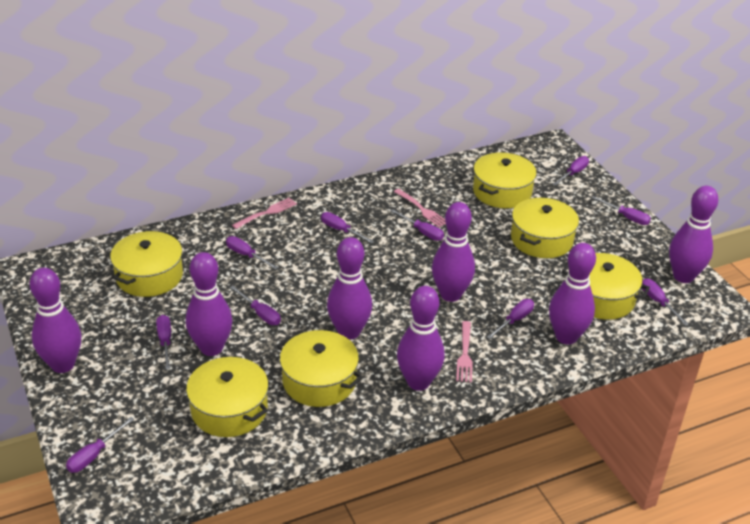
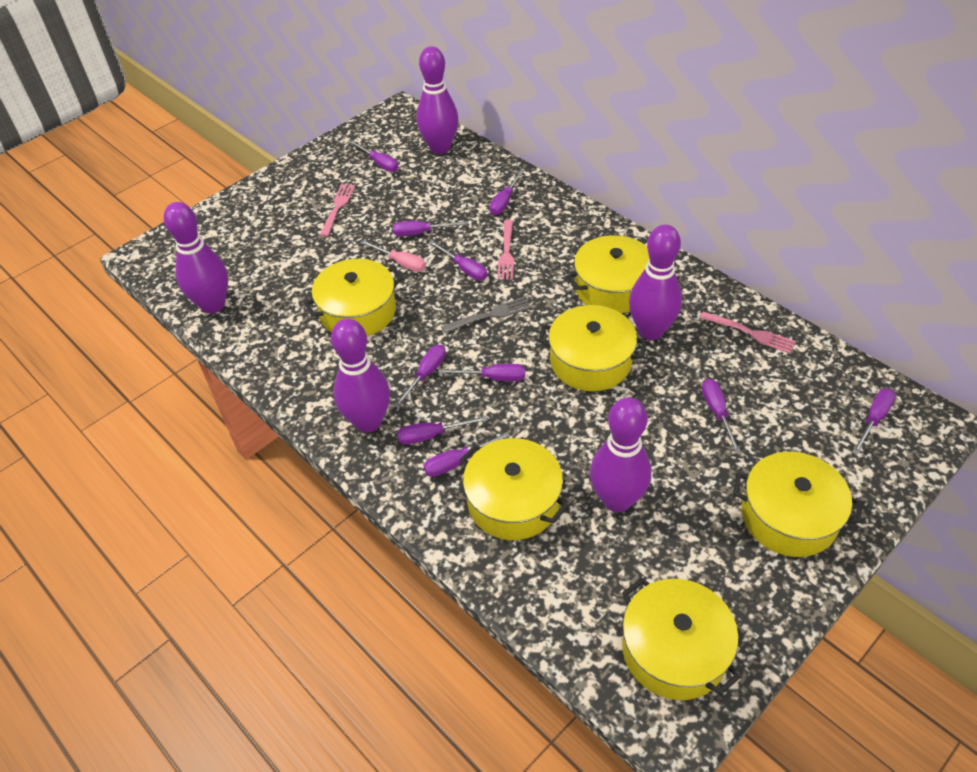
grey fork: 0 -> 1
pink screwdriver: 0 -> 1
purple bowling pin: 7 -> 5

